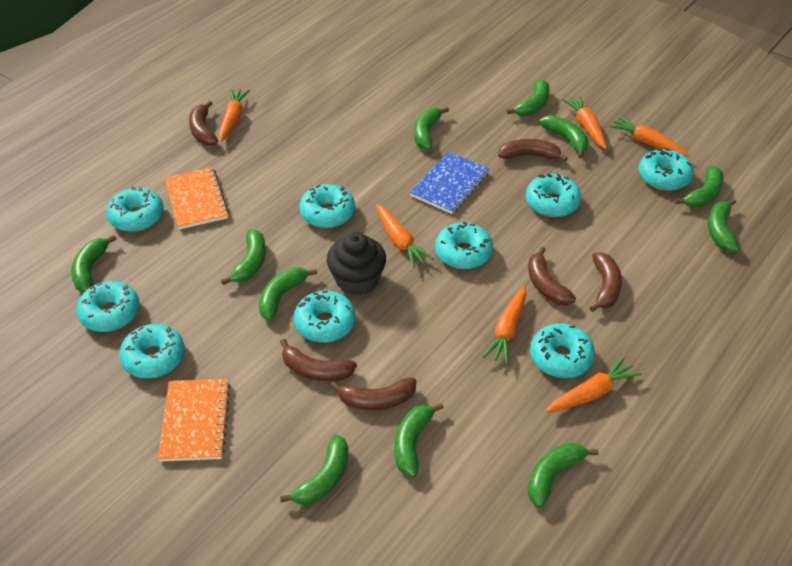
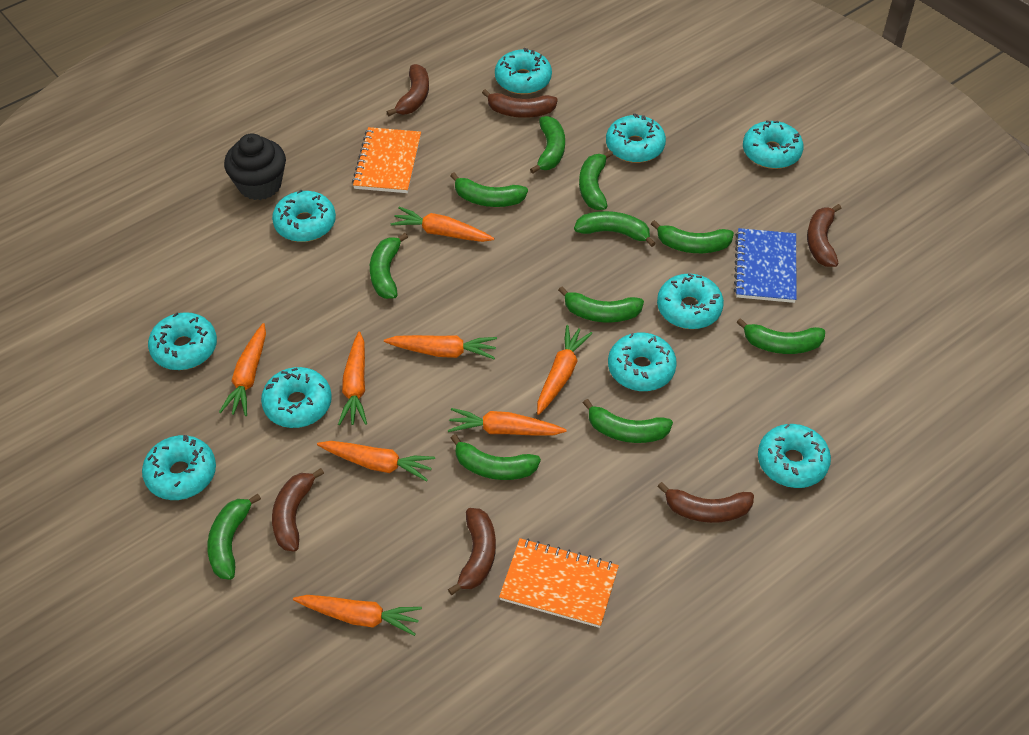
orange carrot: 6 -> 8
turquoise donut: 9 -> 10

